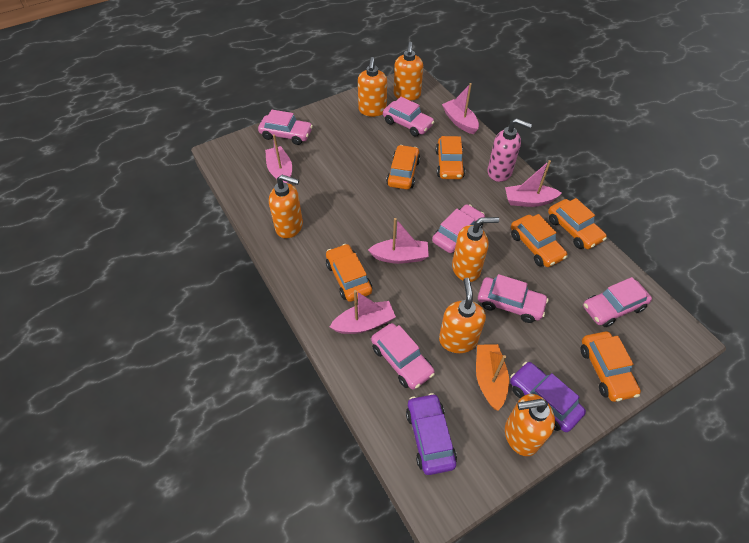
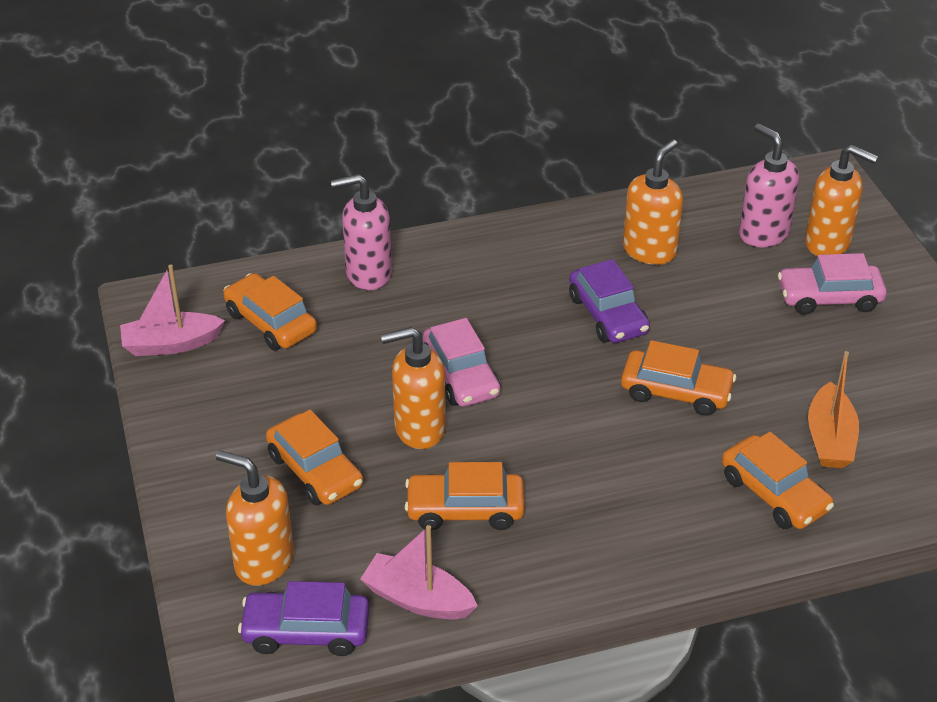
orange car: 6 -> 5
orange soap dispenser: 6 -> 4
pink boat: 5 -> 2
pink car: 6 -> 2
pink soap dispenser: 1 -> 2

